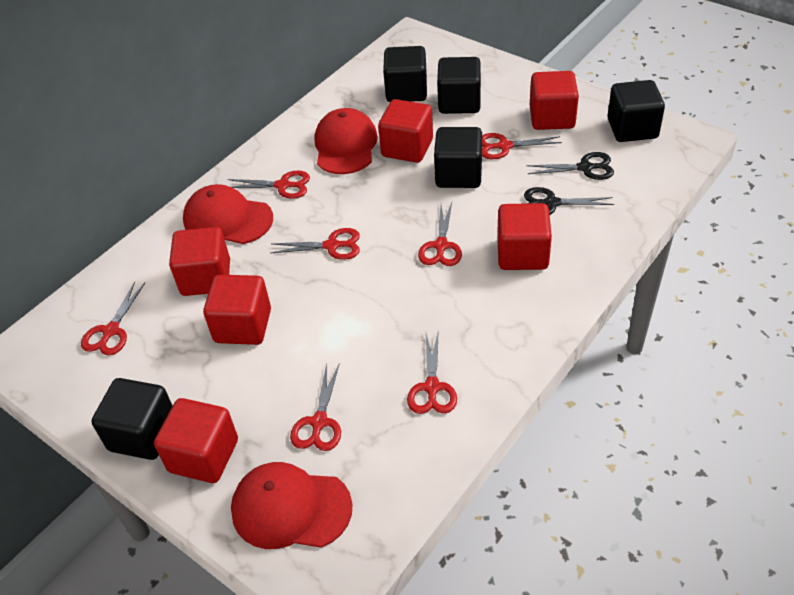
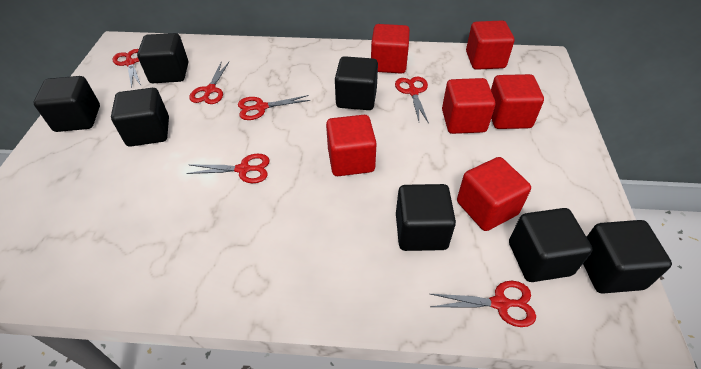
black cube: 5 -> 7
black scissors: 2 -> 0
red cap: 3 -> 0
red scissors: 7 -> 6

